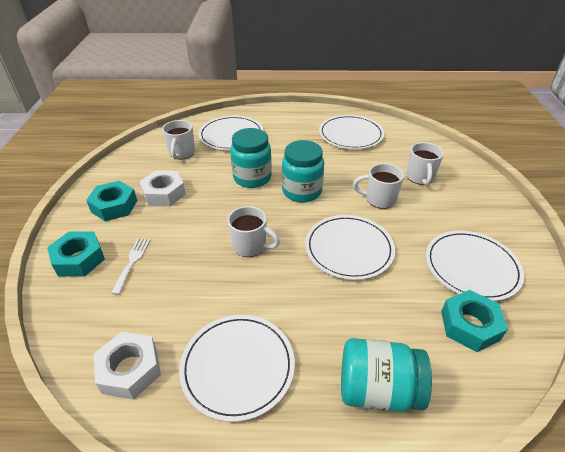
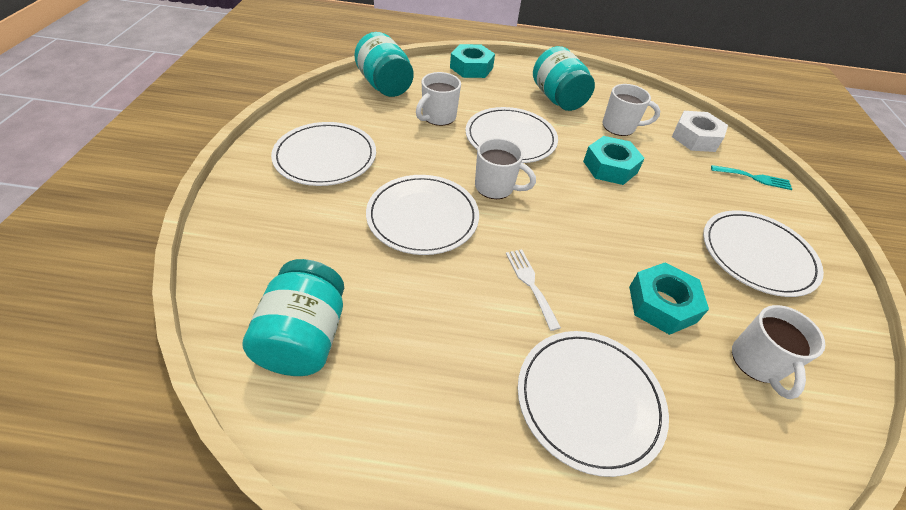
turquoise fork: 0 -> 1
white nut: 2 -> 1

